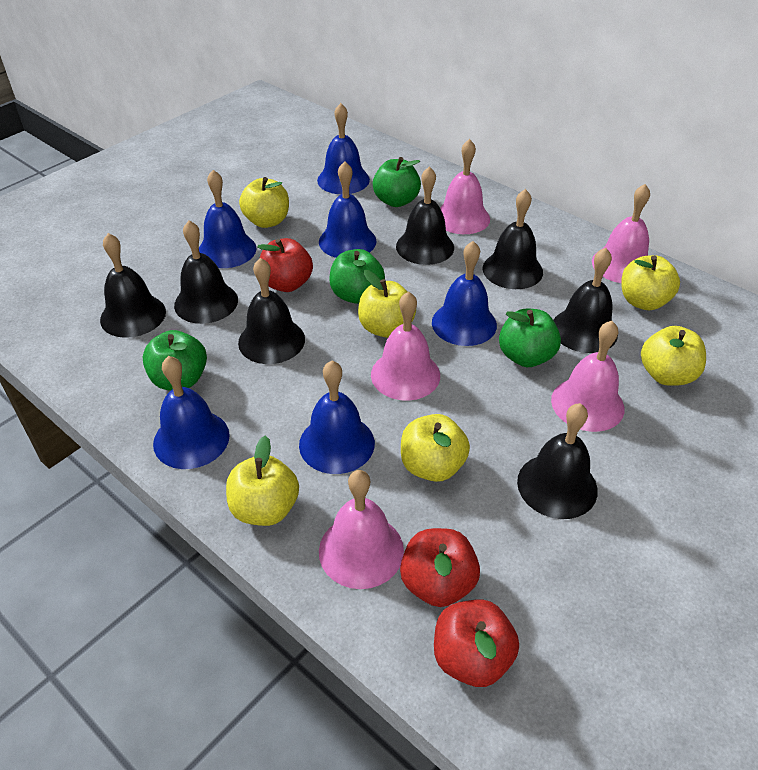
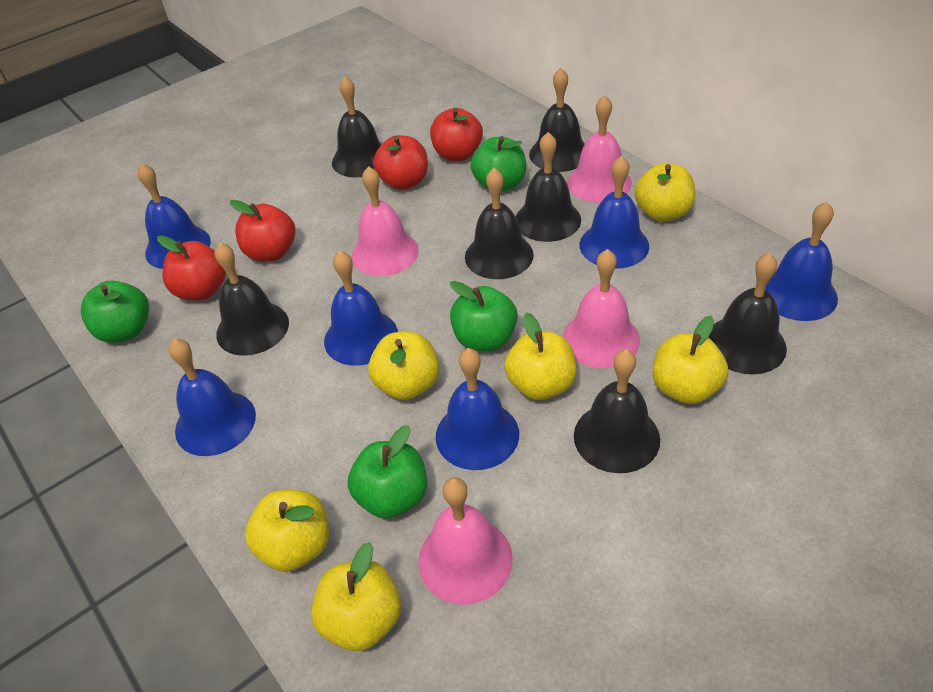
pink bell: 5 -> 4
red apple: 3 -> 4

